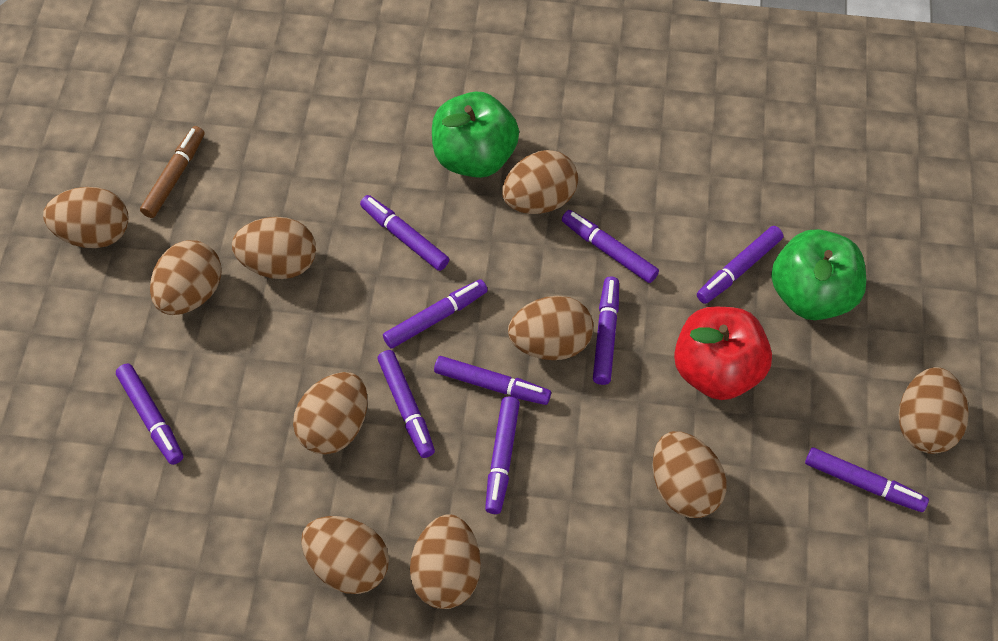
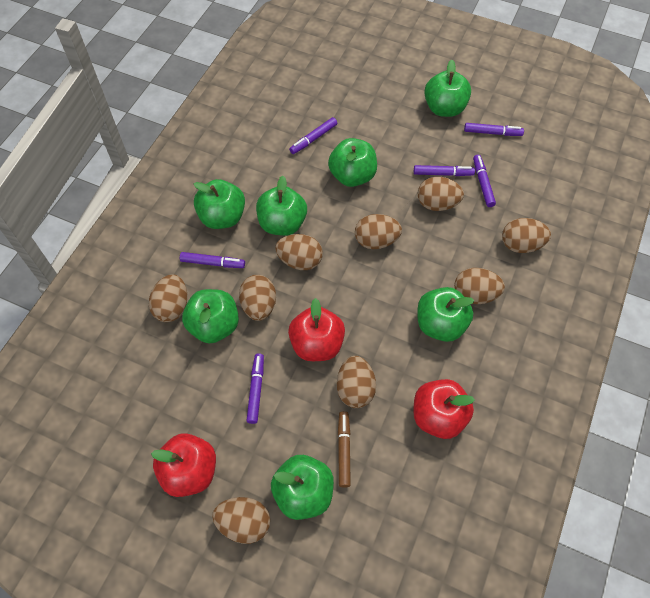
brown egg: 10 -> 9
green apple: 2 -> 7
purple marker: 10 -> 6
red apple: 1 -> 3

